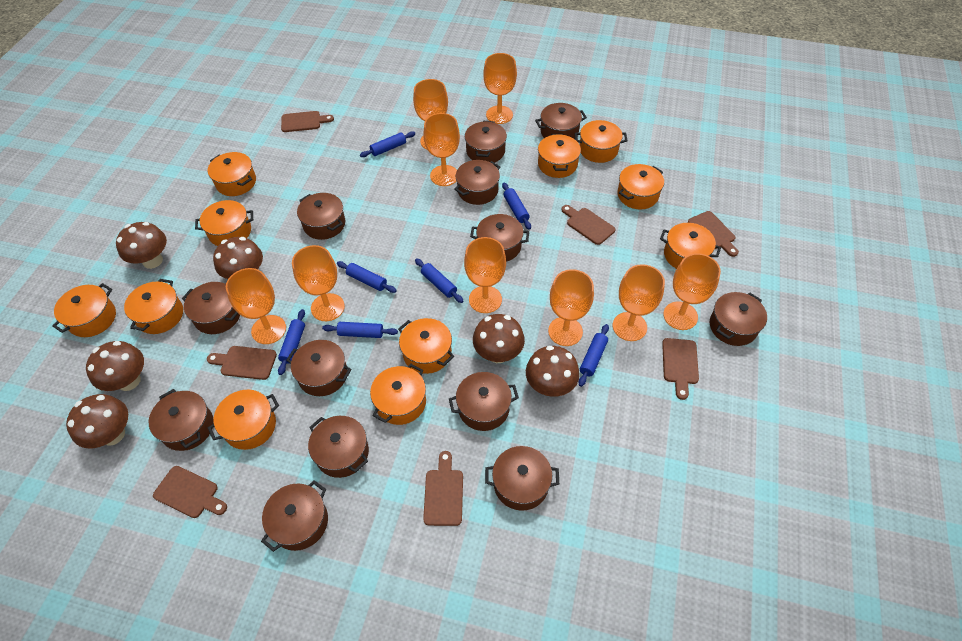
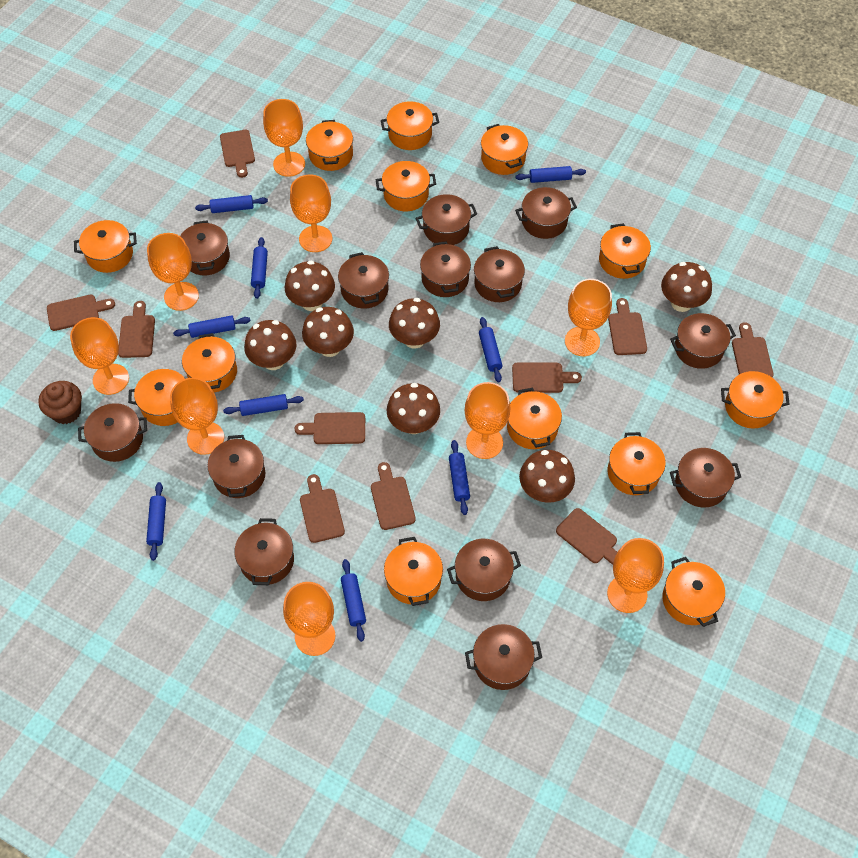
blue rolling pin: 7 -> 9
brown cupcake: 0 -> 1
brown cutting board: 7 -> 10
brown mushroom: 6 -> 7
orange pot: 11 -> 13

